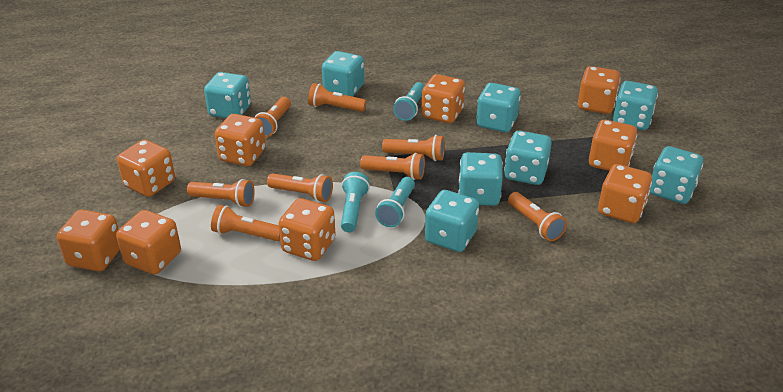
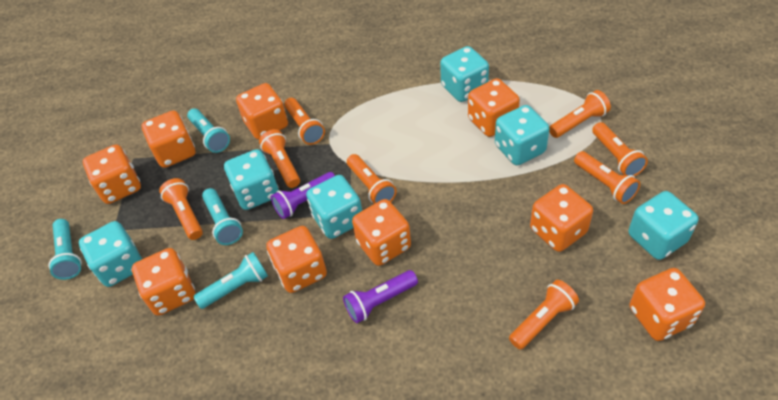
purple flashlight: 0 -> 2
turquoise dice: 8 -> 6
turquoise flashlight: 3 -> 4

